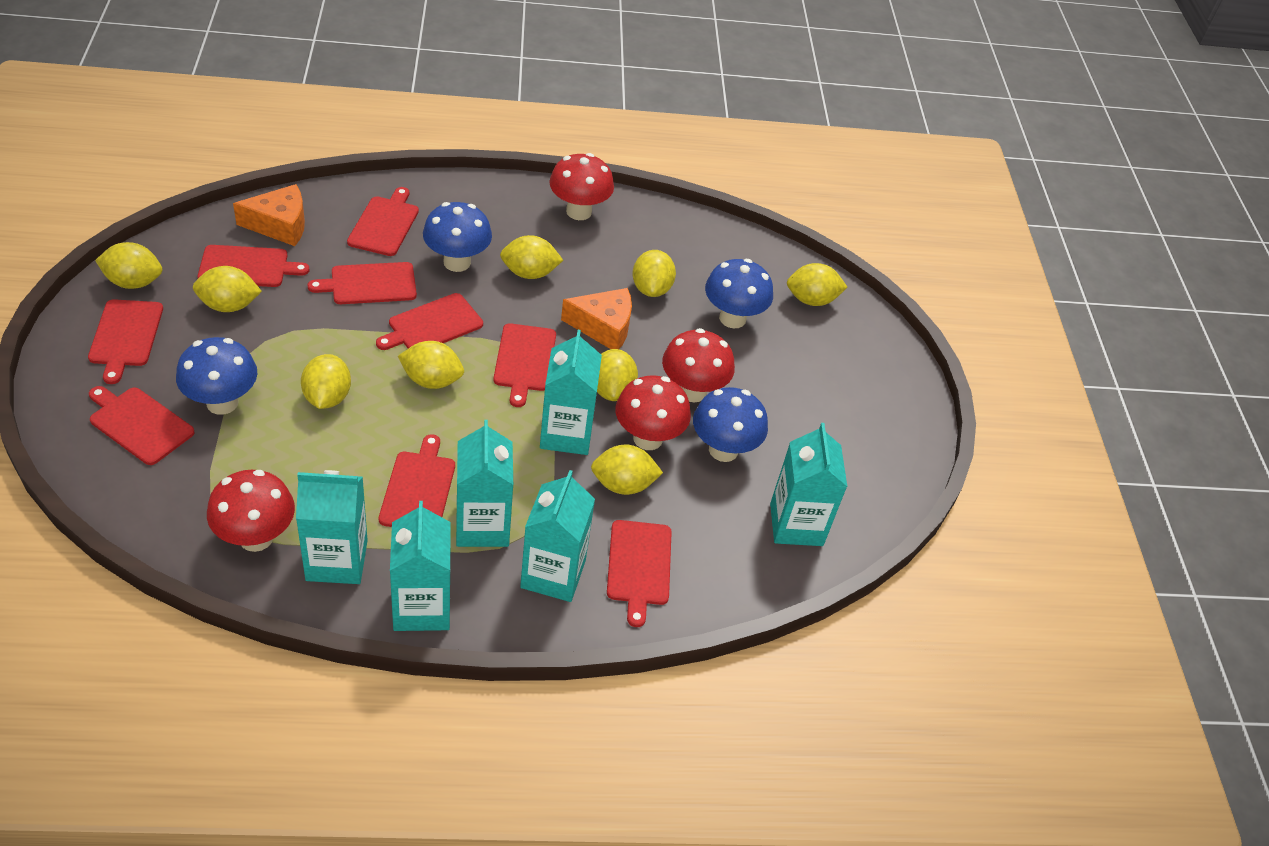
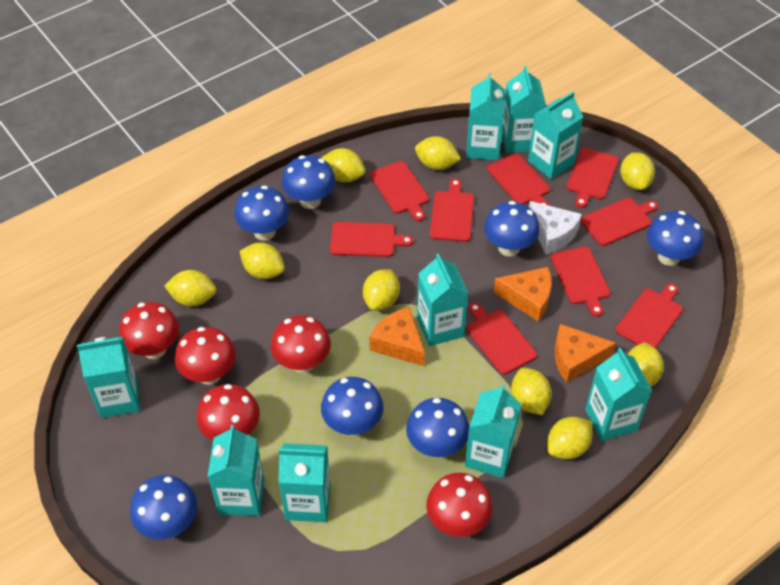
blue mushroom: 4 -> 7
orange cheese: 2 -> 3
red mushroom: 4 -> 5
turquoise carton: 6 -> 9
white cheese: 0 -> 1

